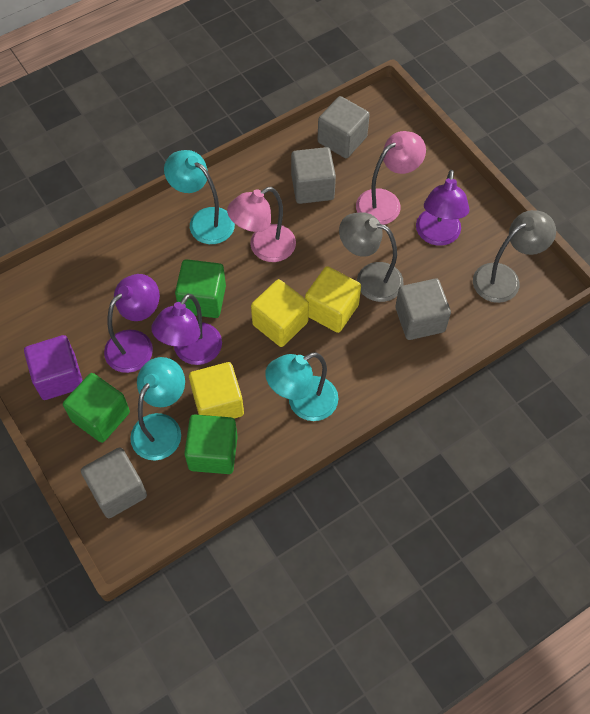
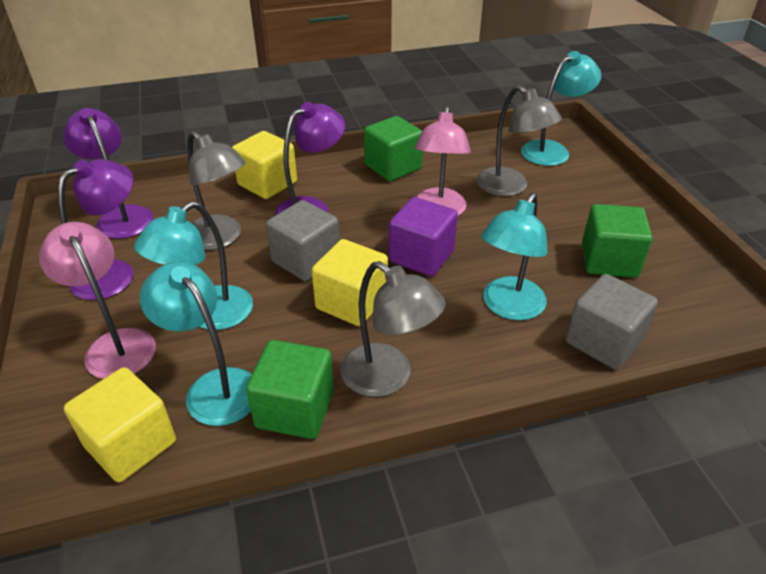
grey cube: 4 -> 2
grey lamp: 2 -> 3
turquoise lamp: 3 -> 4

